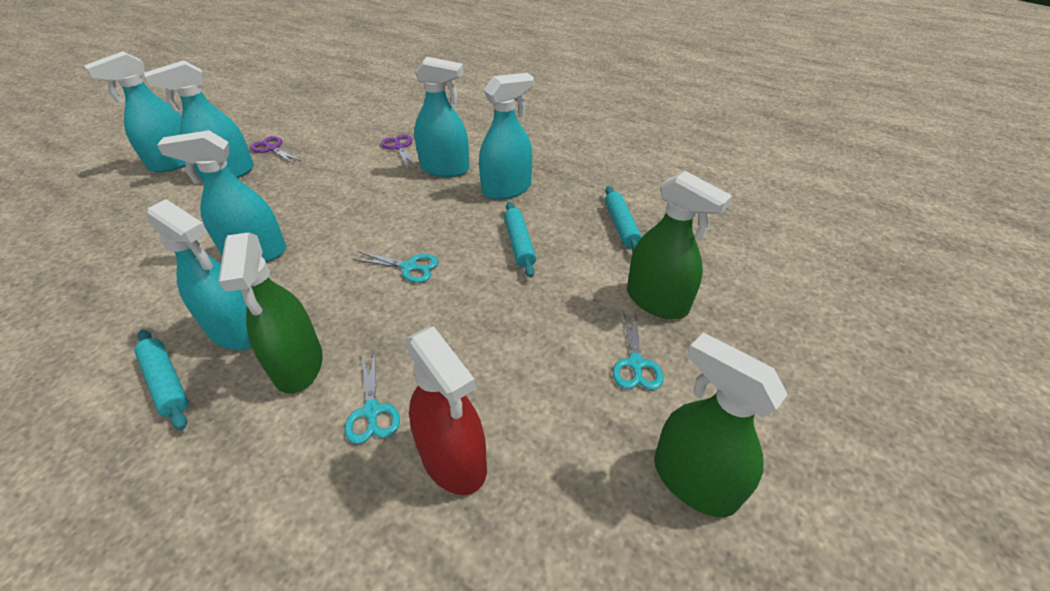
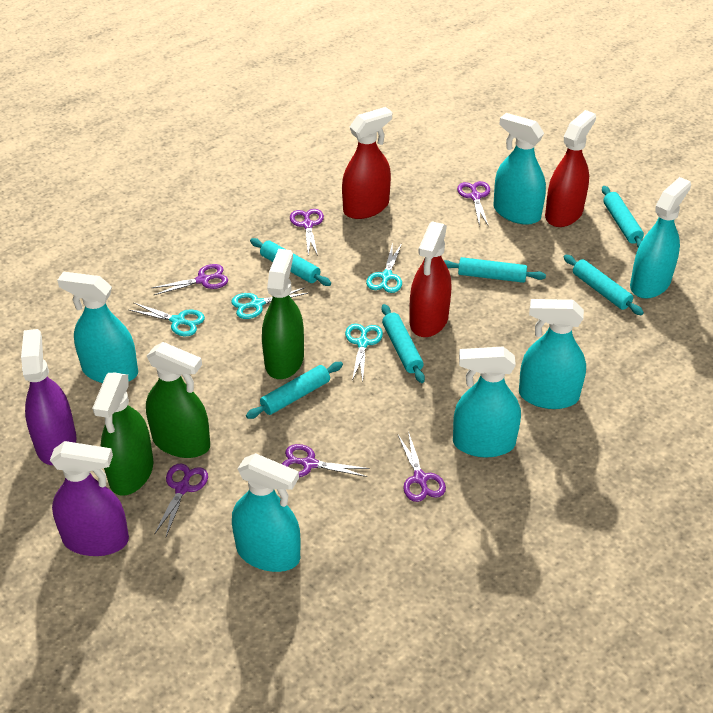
purple scissors: 2 -> 6
purple spray bottle: 0 -> 2
red spray bottle: 1 -> 3
turquoise rolling pin: 3 -> 6
turquoise scissors: 3 -> 4

